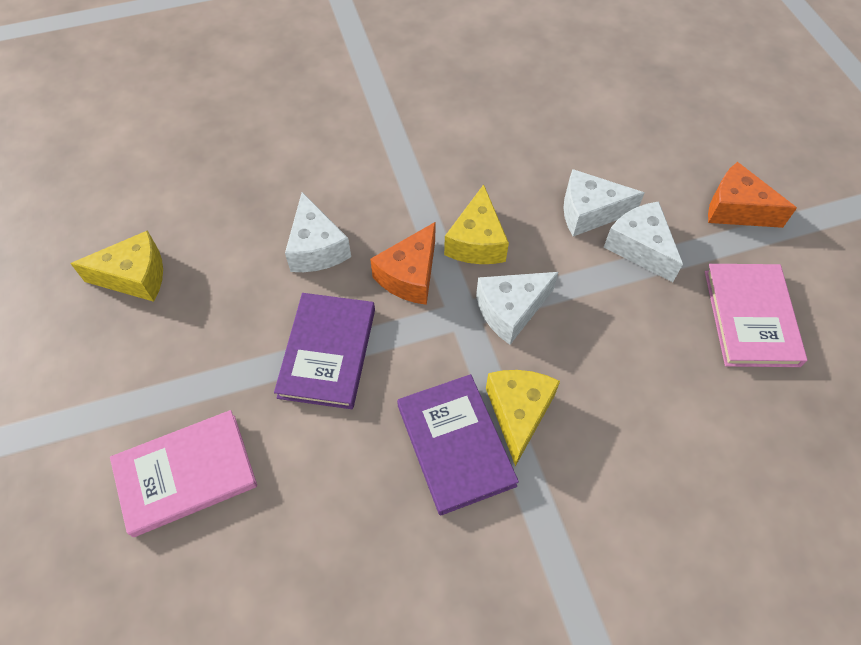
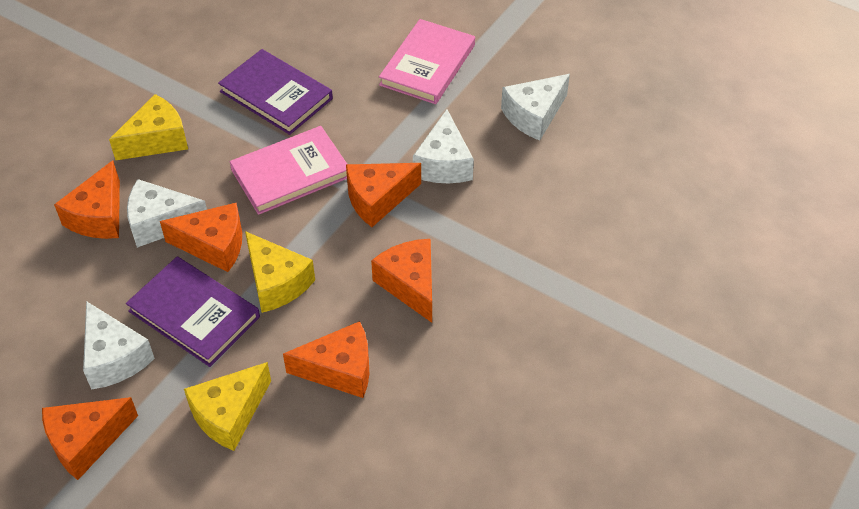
orange cheese: 2 -> 6

